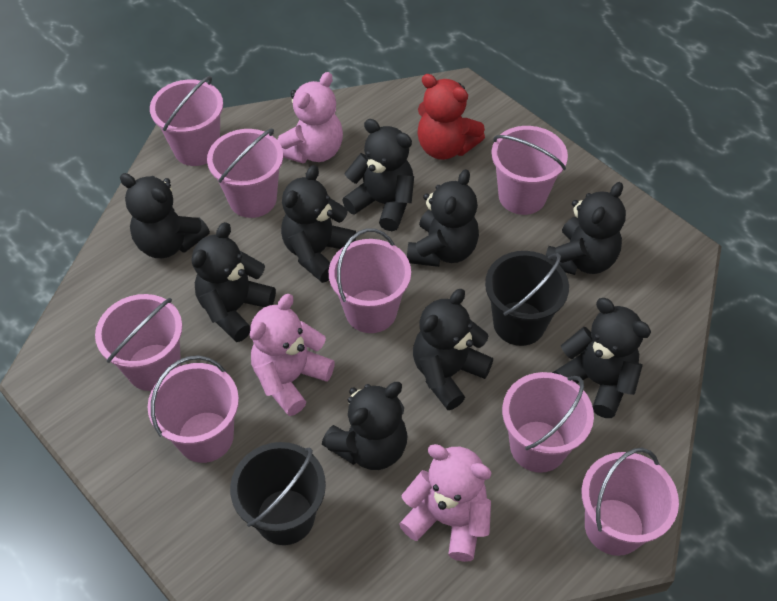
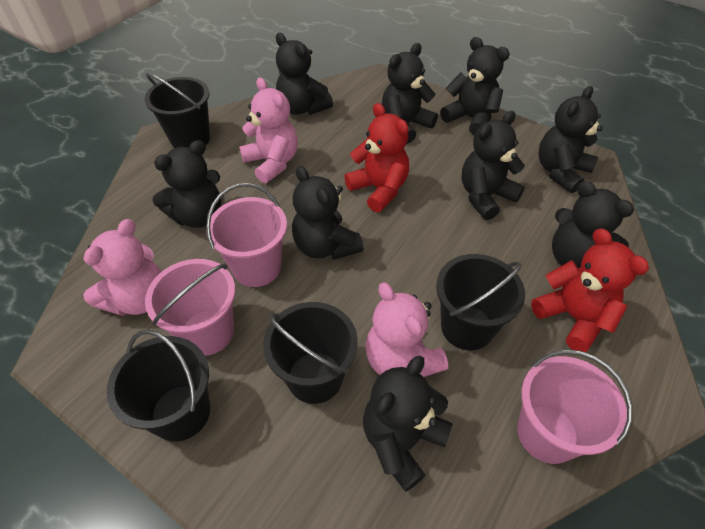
black bucket: 2 -> 4
pink bucket: 8 -> 3
red teddy bear: 1 -> 2

